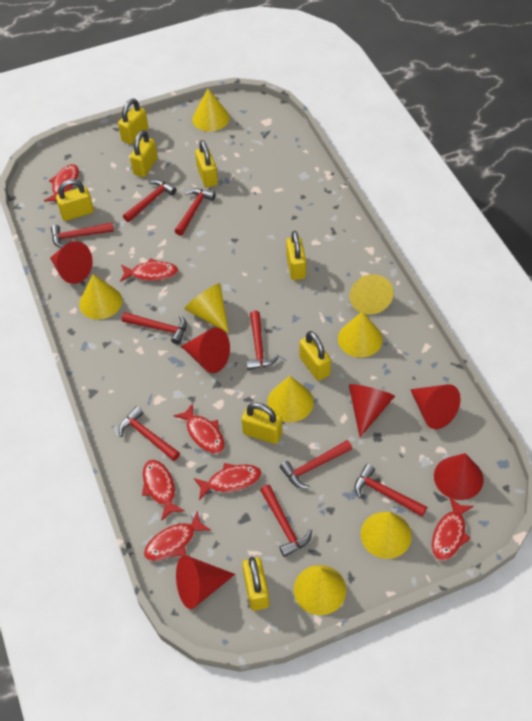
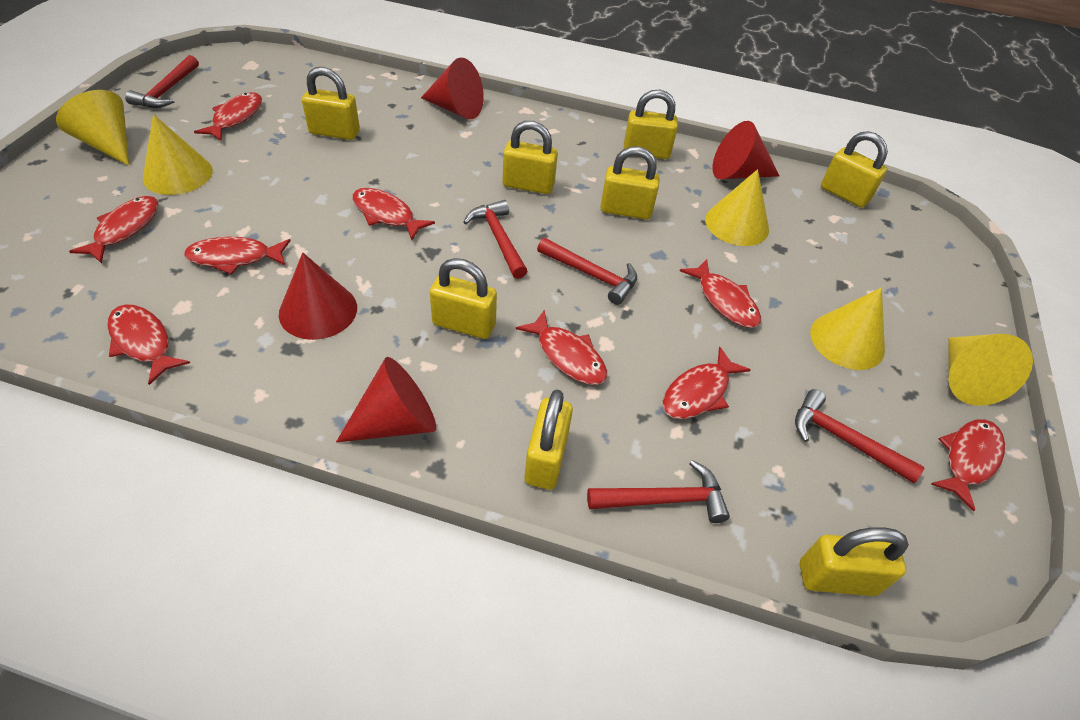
red cone: 6 -> 4
red fish: 7 -> 9
red hammer: 9 -> 5
yellow cone: 8 -> 5

